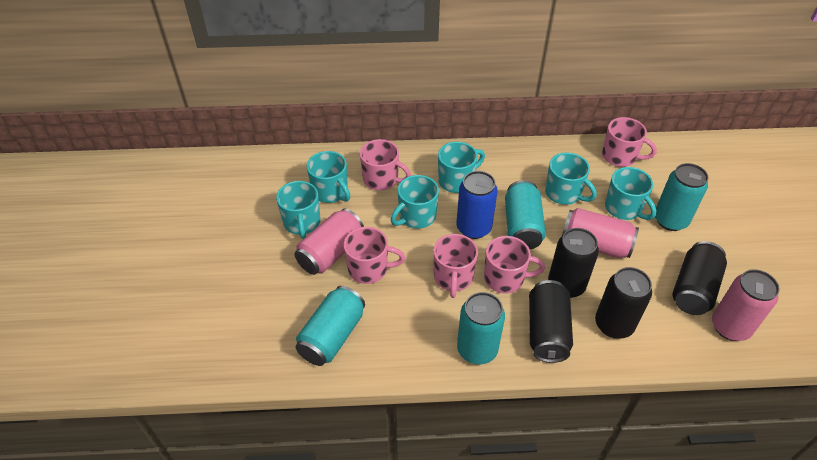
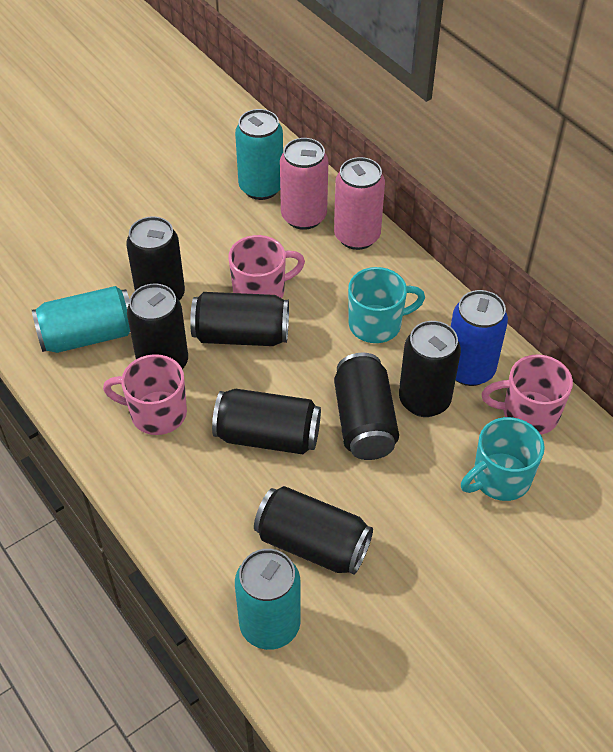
black can: 4 -> 7
pink can: 3 -> 2
pink mug: 5 -> 3
turquoise can: 4 -> 3
turquoise mug: 6 -> 2

